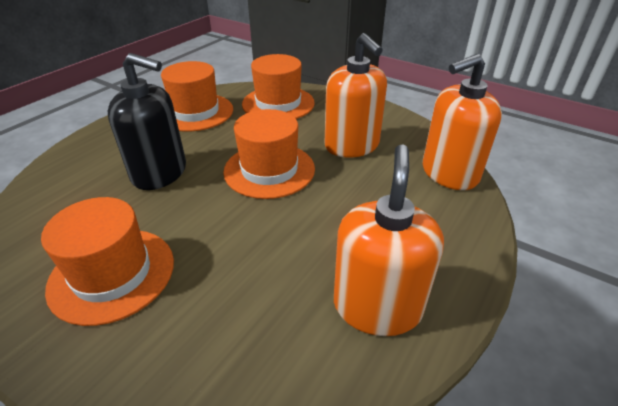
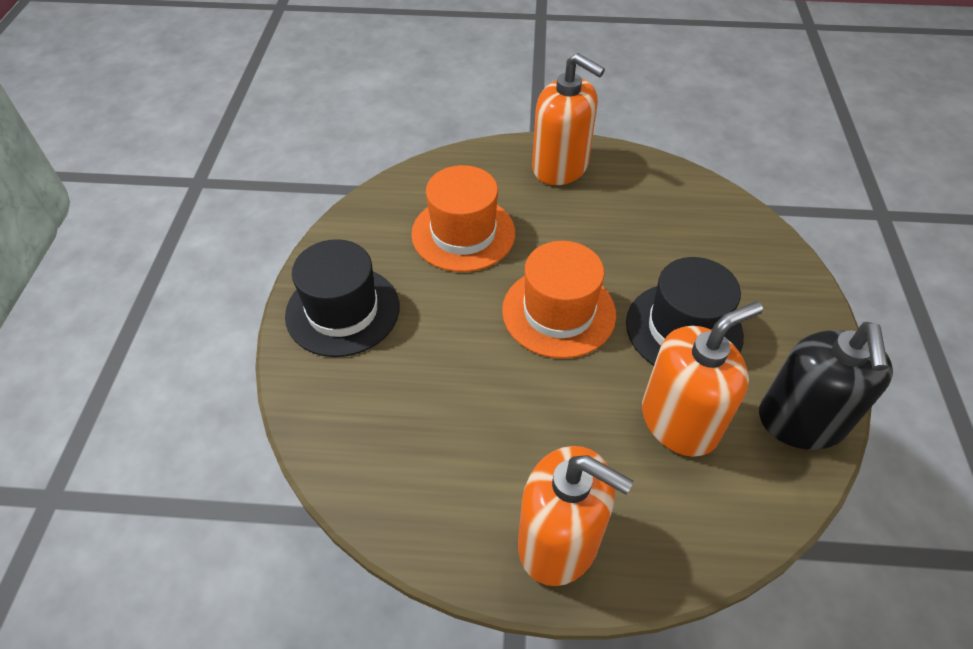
black hat: 0 -> 2
orange hat: 4 -> 2

